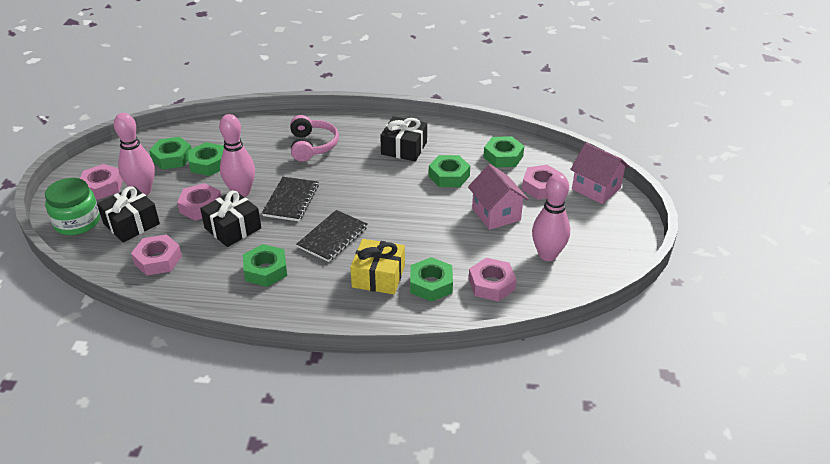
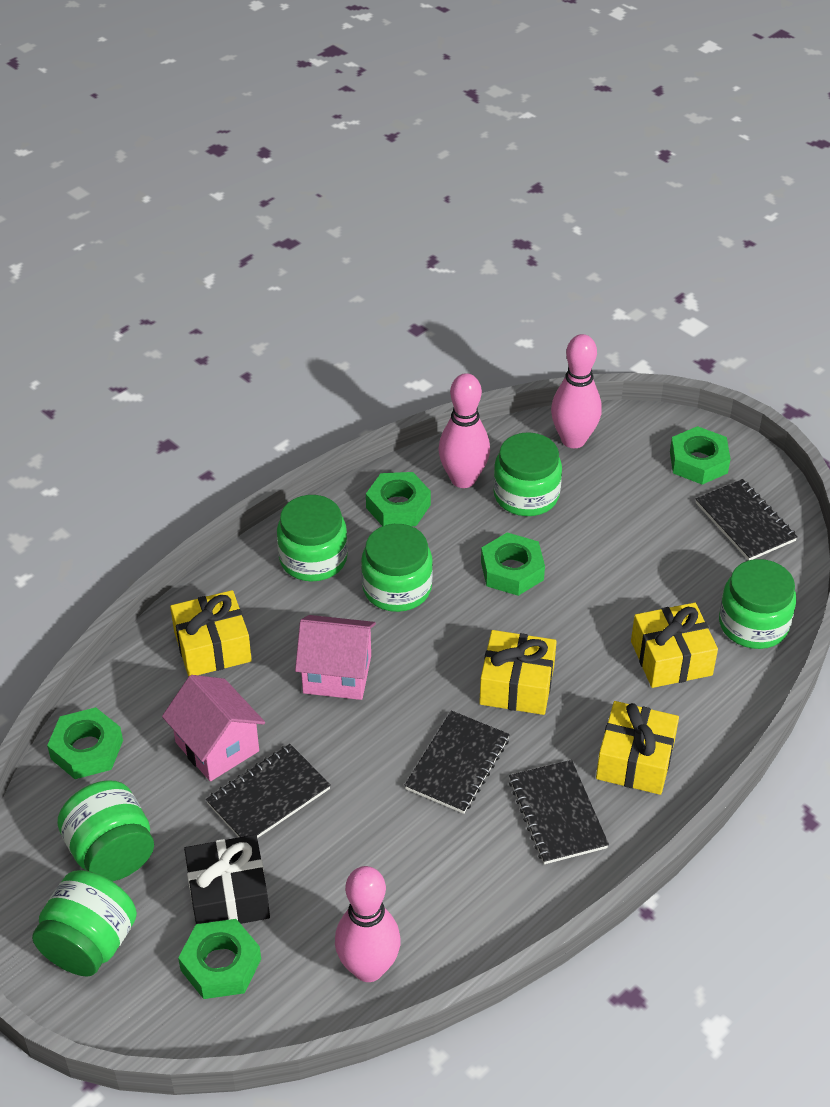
black gift: 3 -> 1
black notebook: 2 -> 4
green jar: 1 -> 6
green nut: 6 -> 5
pink headphones: 1 -> 0
pink nut: 5 -> 0
yellow gift: 1 -> 4

